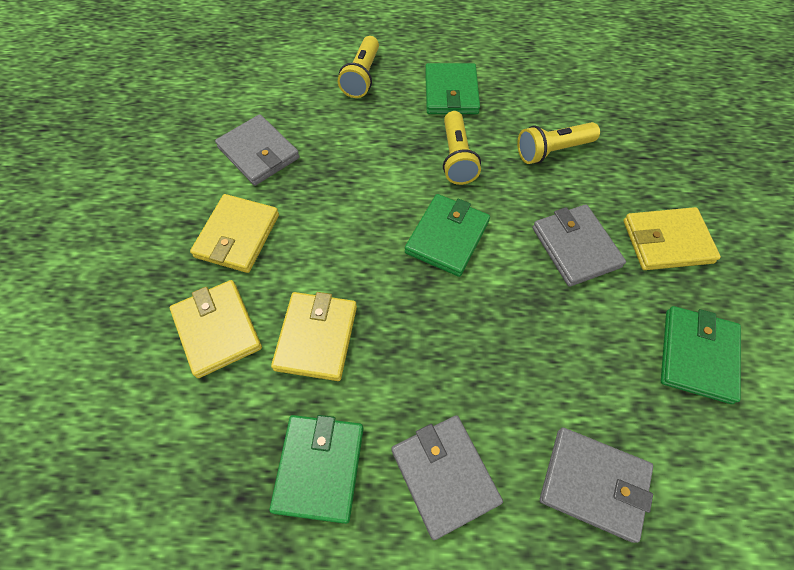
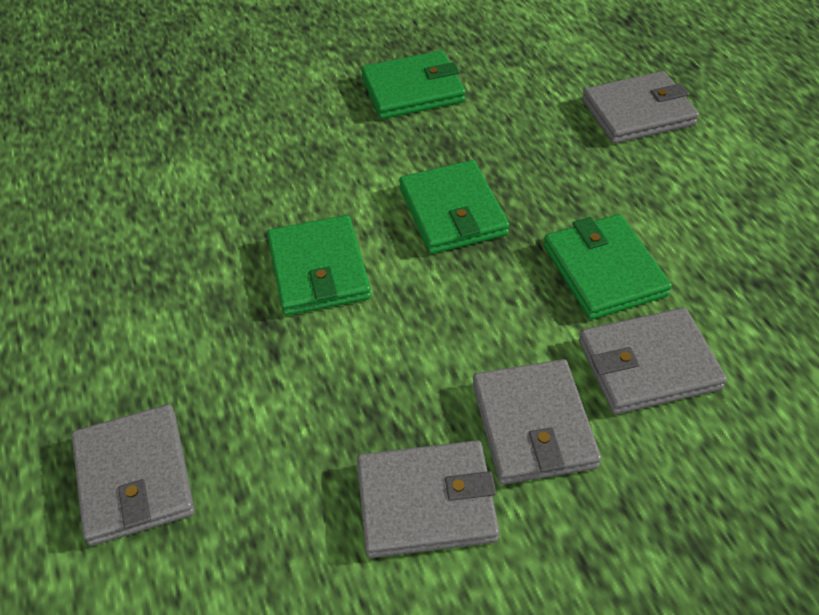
grey wallet: 4 -> 5
yellow flashlight: 3 -> 0
yellow wallet: 4 -> 0

